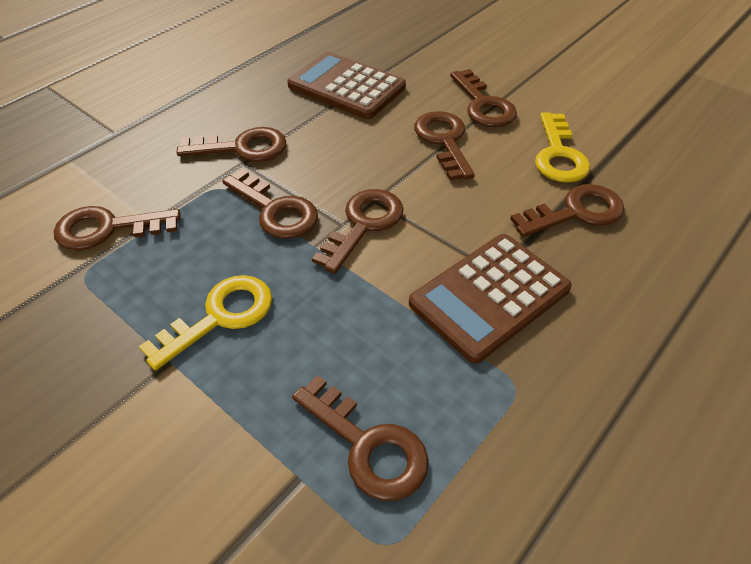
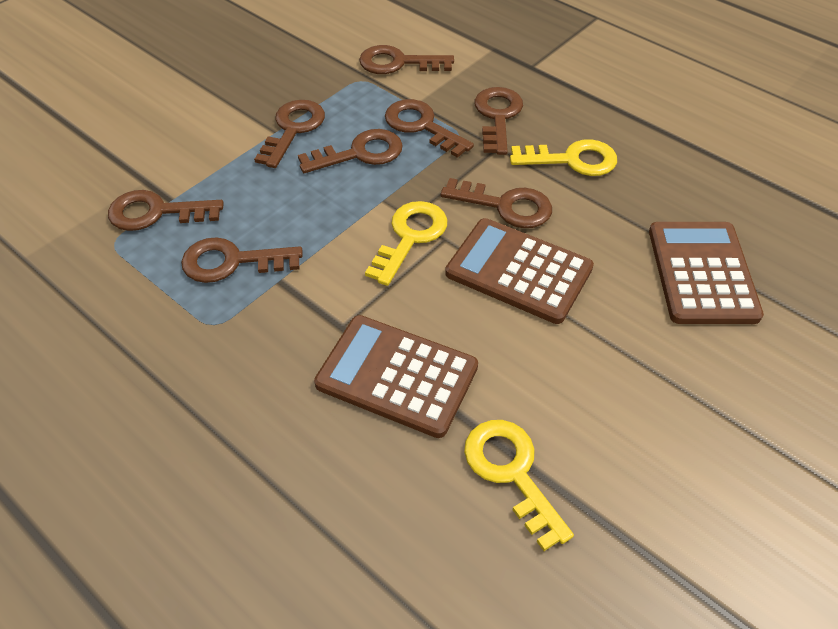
brown calculator: 2 -> 3
yellow key: 2 -> 3

